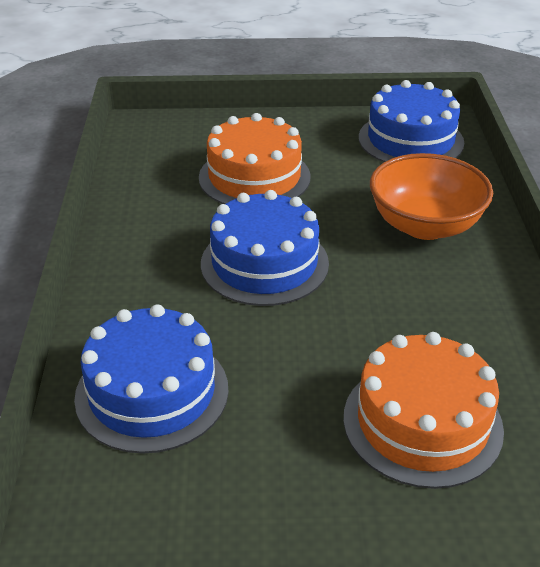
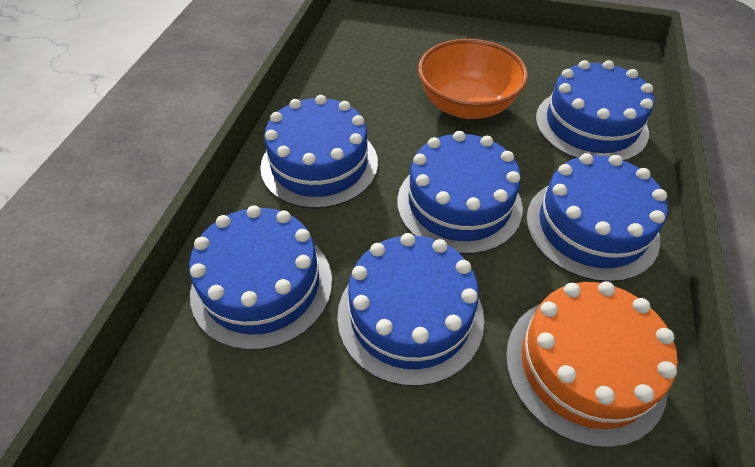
blue cake: 3 -> 6
orange cake: 2 -> 1

